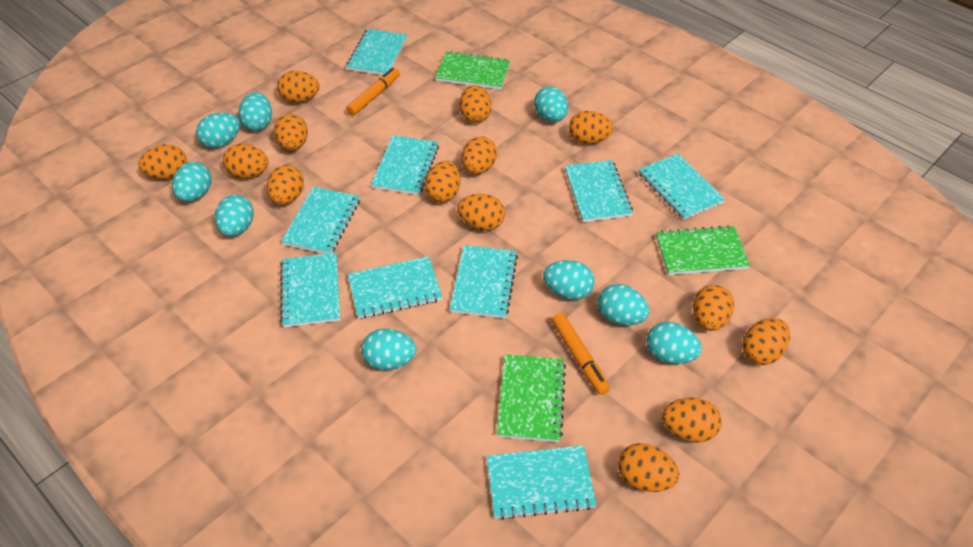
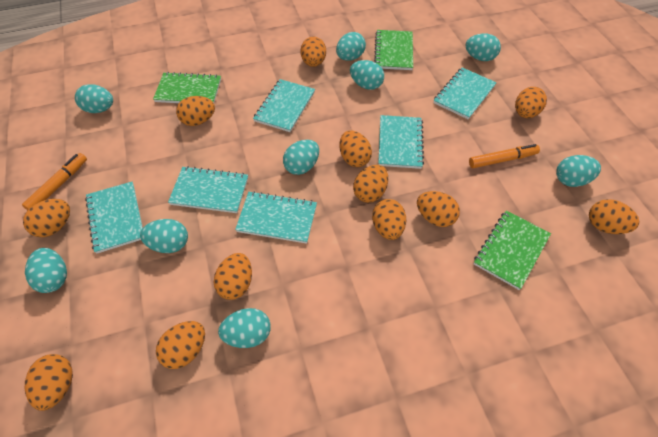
orange egg: 14 -> 12
turquoise notebook: 9 -> 6

